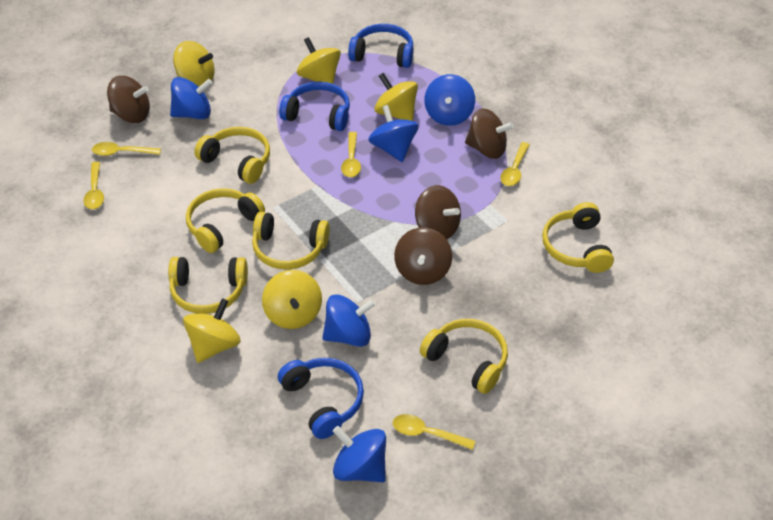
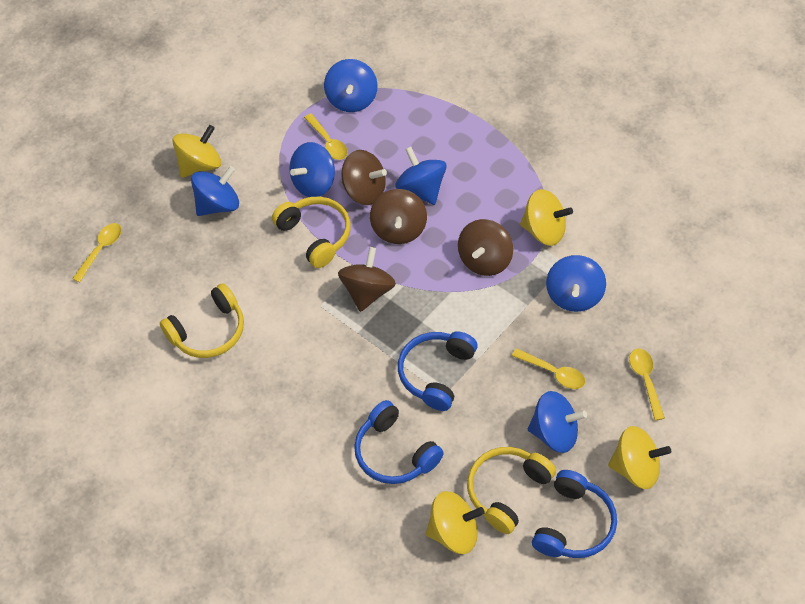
blue spinning top: 5 -> 6
yellow headphones: 6 -> 3
yellow spinning top: 5 -> 4
yellow spoon: 5 -> 4

